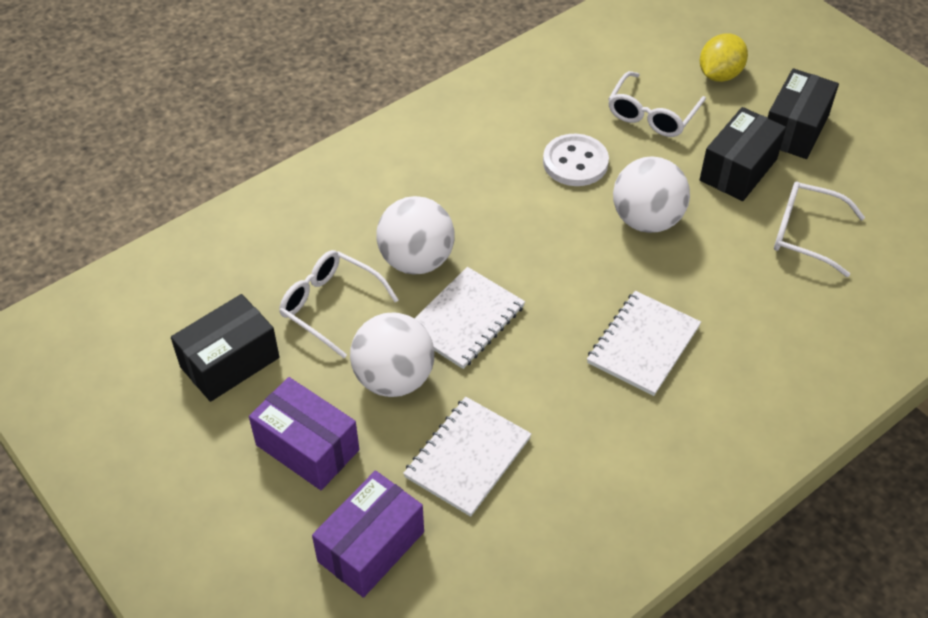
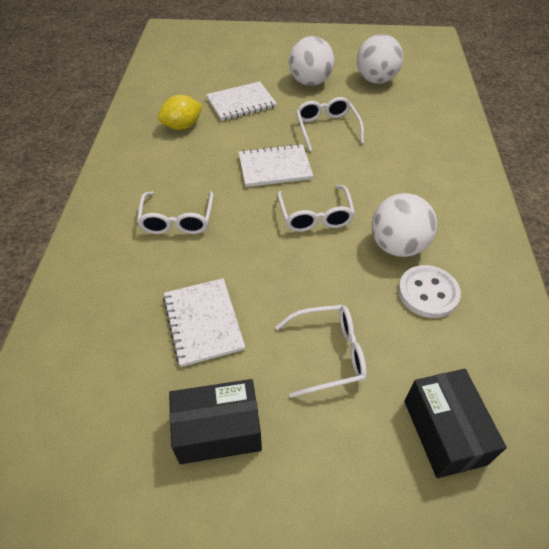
black box: 3 -> 2
purple box: 2 -> 0
white glasses: 3 -> 4

